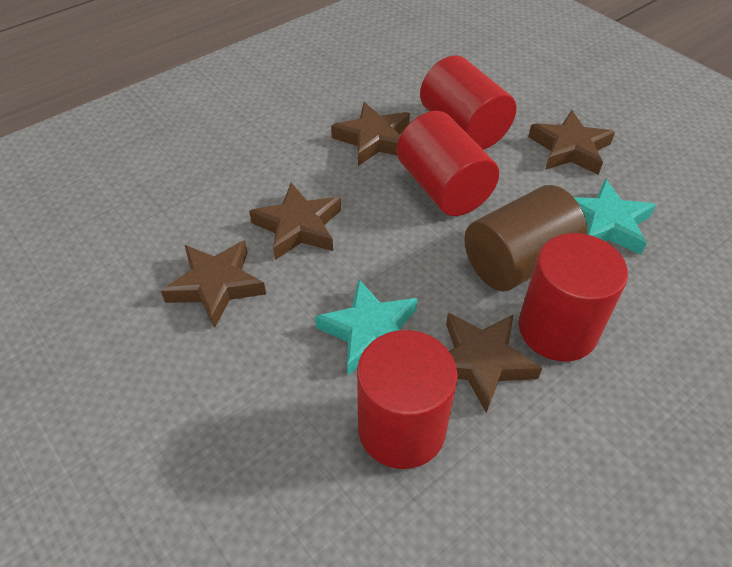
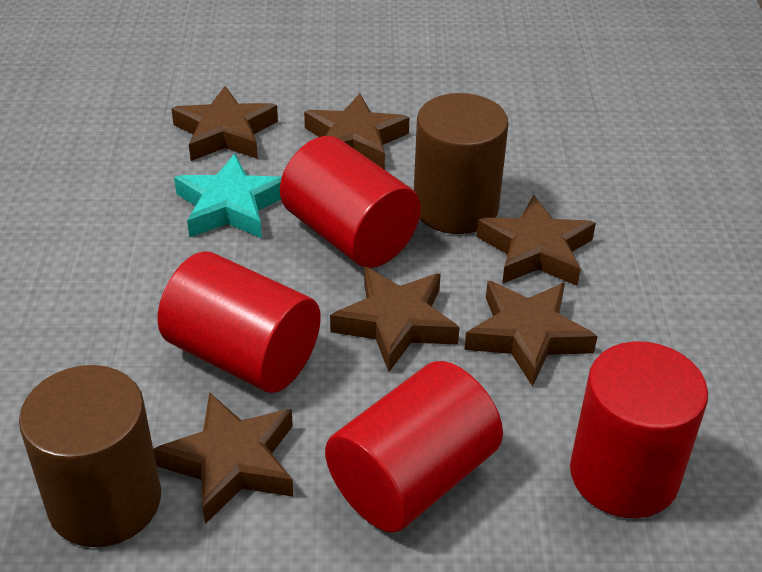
brown cylinder: 1 -> 2
brown star: 5 -> 6
turquoise star: 2 -> 1

